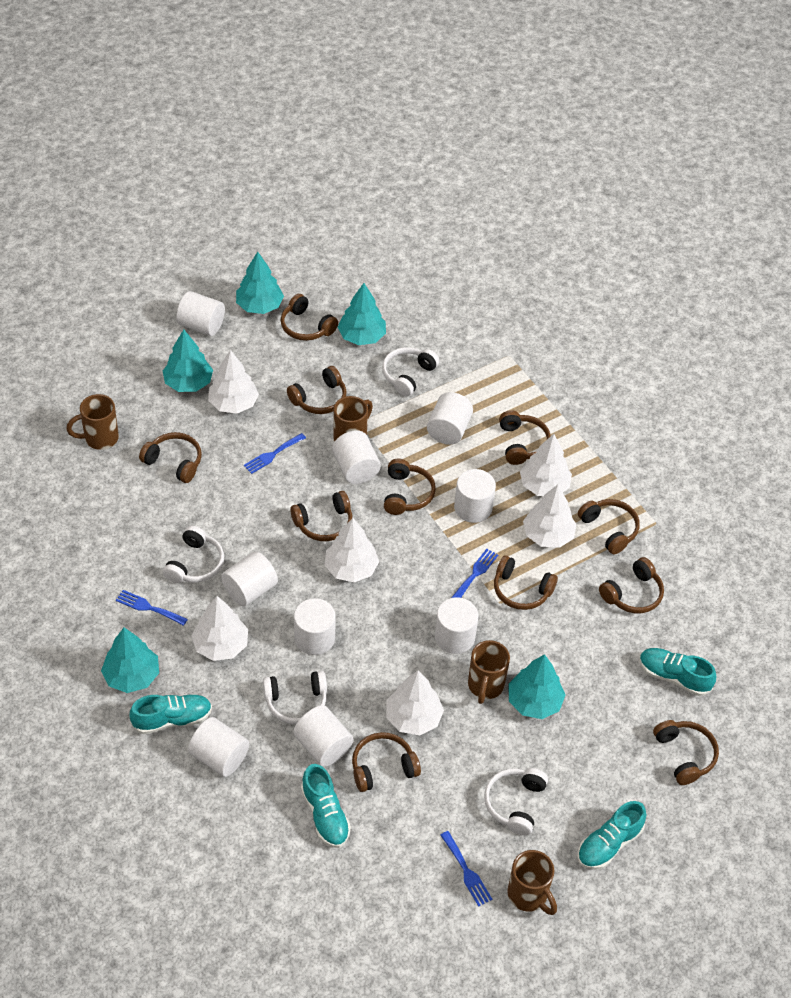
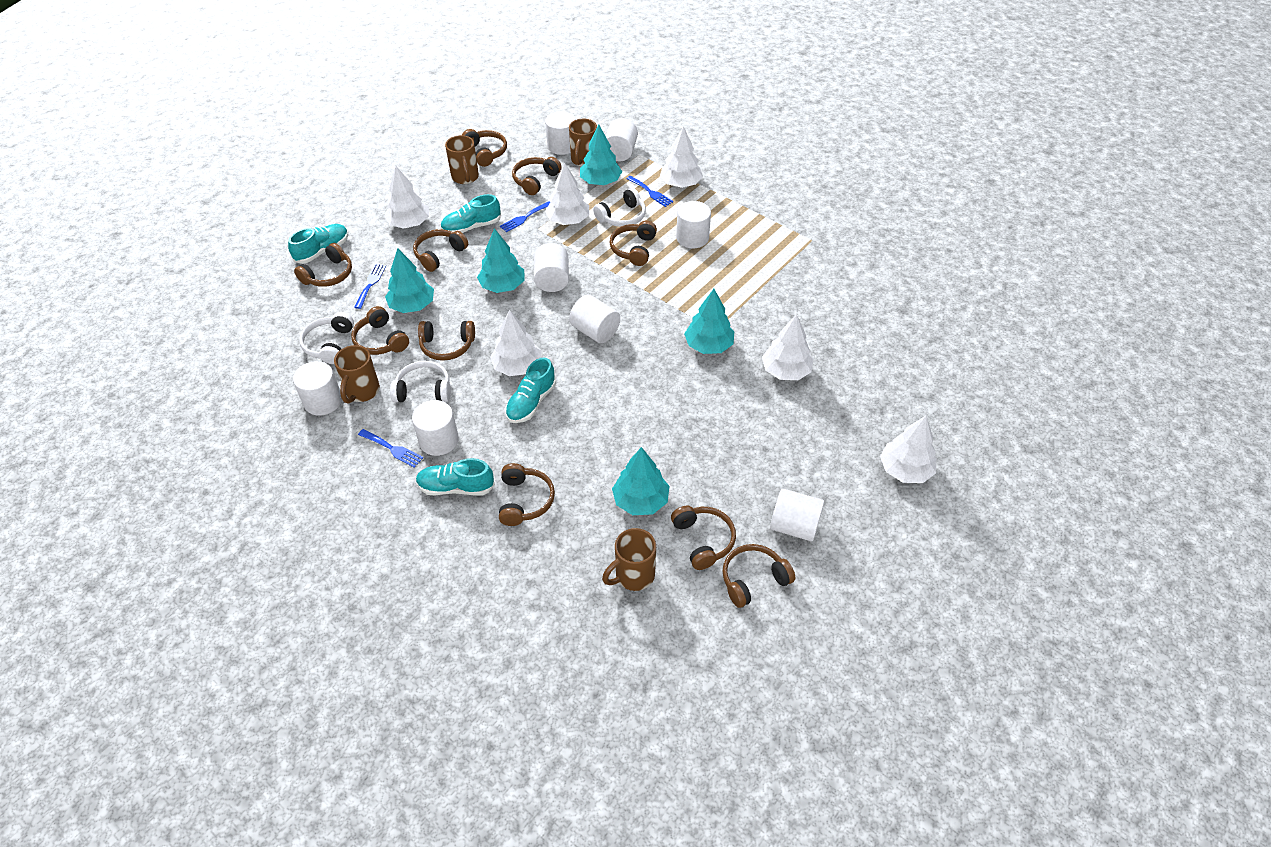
brown headphones: 11 -> 10
white cylinder: 9 -> 8
white headphones: 4 -> 3

